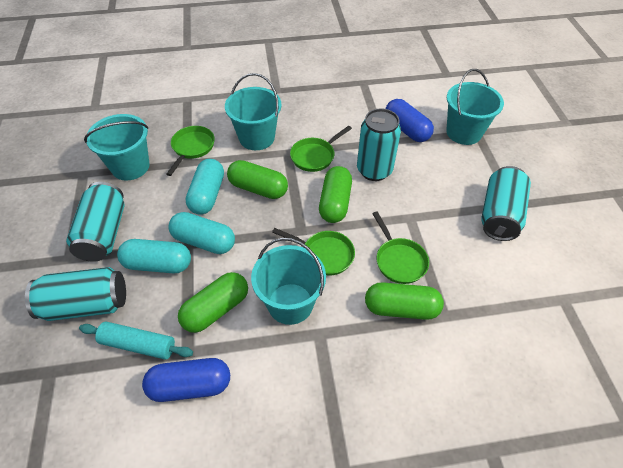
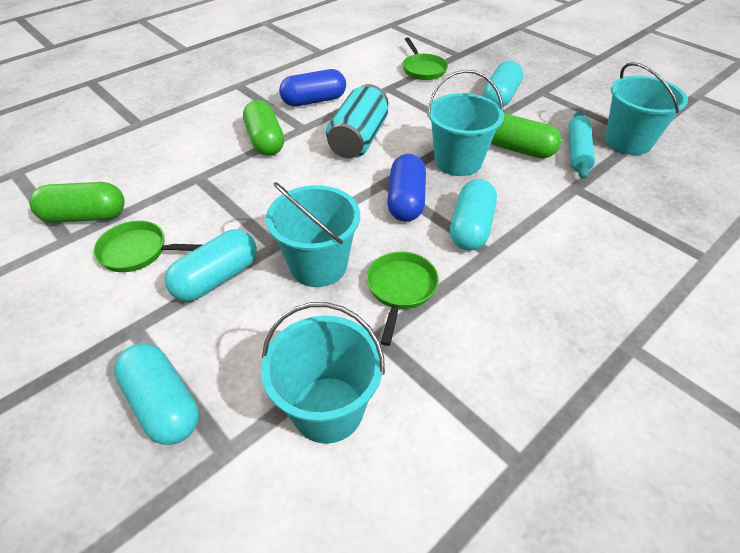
green capsule: 4 -> 3
green pan: 4 -> 3
turquoise can: 4 -> 1
turquoise capsule: 3 -> 4

